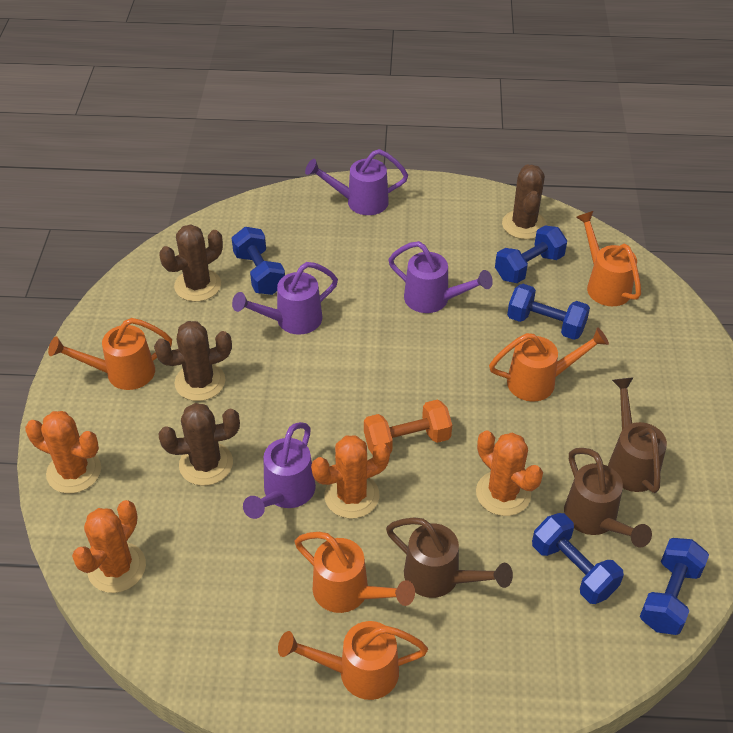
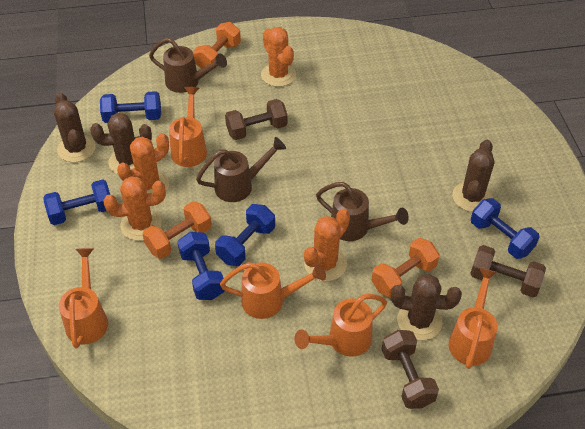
brown dumbbell: 0 -> 3
orange dumbbell: 1 -> 3
purple watering can: 4 -> 0

